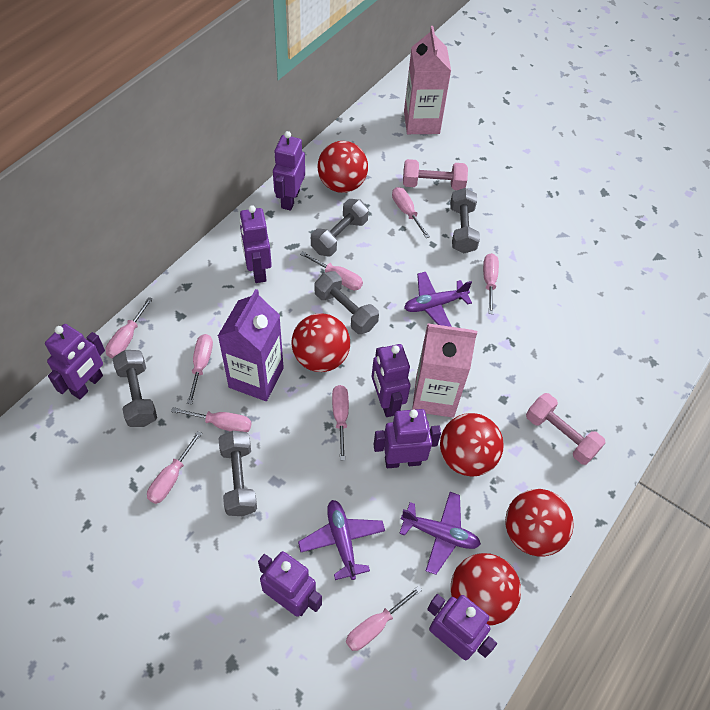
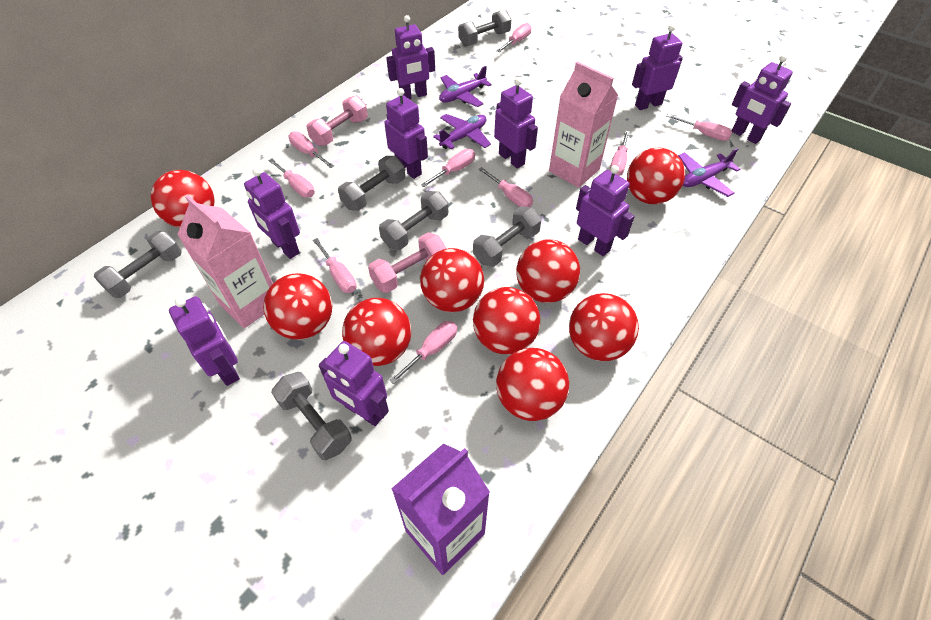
grey dumbbell: 5 -> 6
purple robot: 7 -> 9
red ball: 5 -> 9

